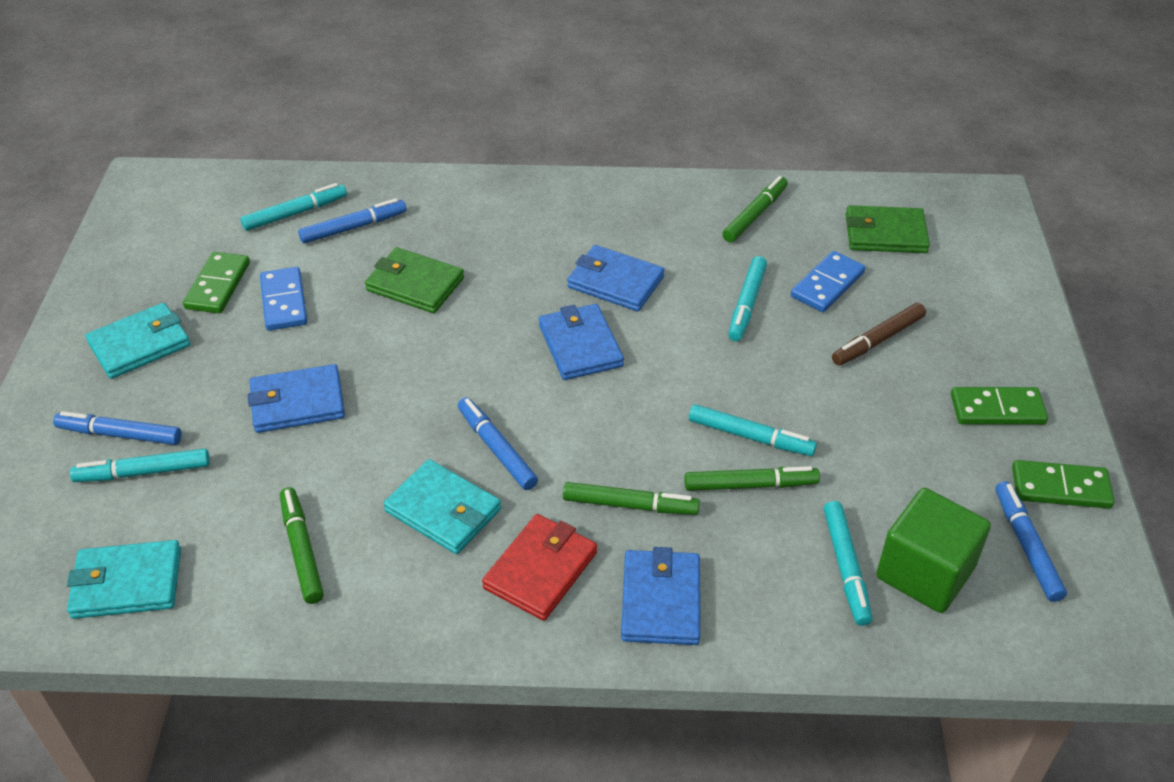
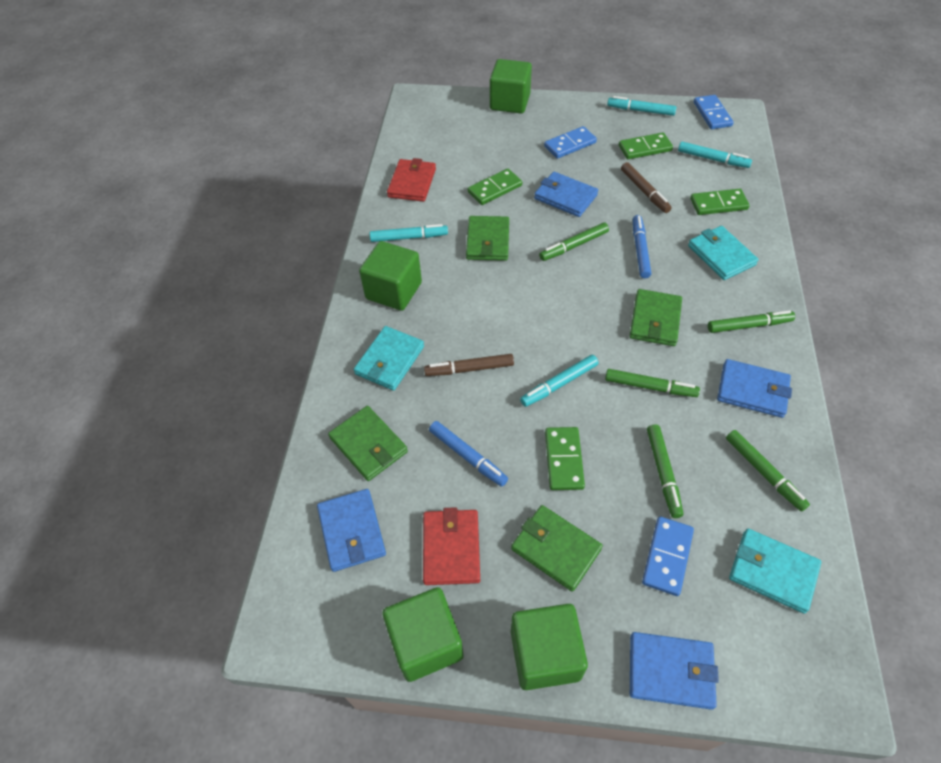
blue domino: 2 -> 3
blue marker: 4 -> 2
brown marker: 1 -> 2
green cube: 1 -> 4
green domino: 3 -> 4
green marker: 4 -> 5
green wallet: 2 -> 4
red wallet: 1 -> 2
turquoise marker: 5 -> 4

